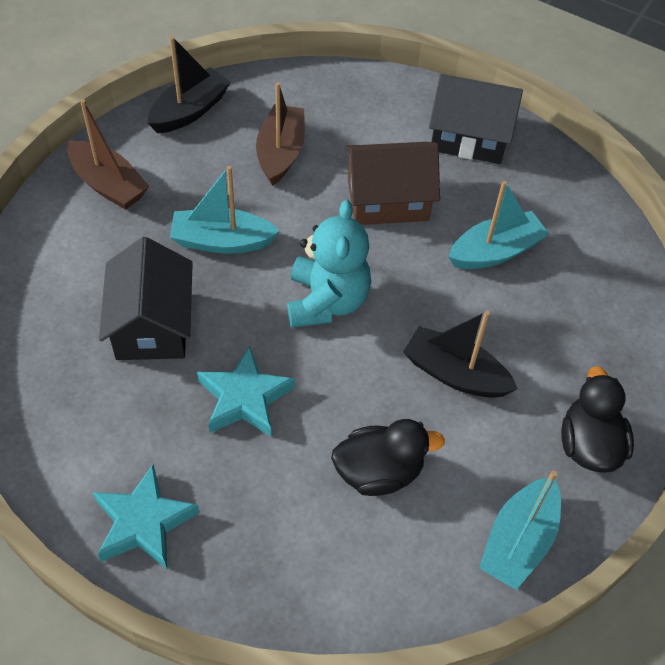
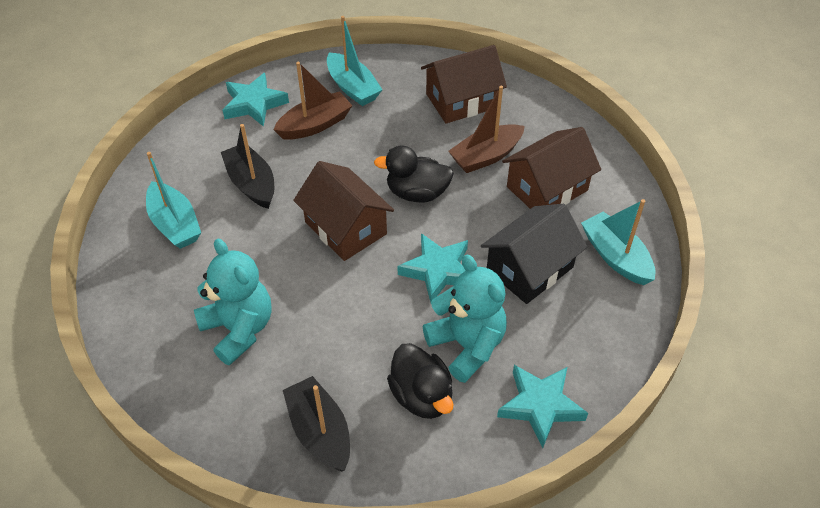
black house: 2 -> 1
brown house: 1 -> 3
turquoise star: 2 -> 3
turquoise teddy bear: 1 -> 2

